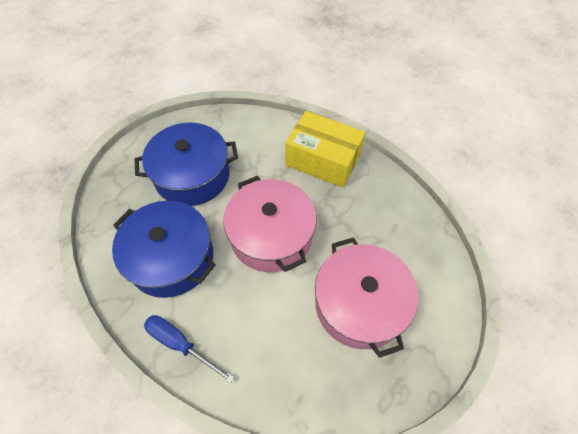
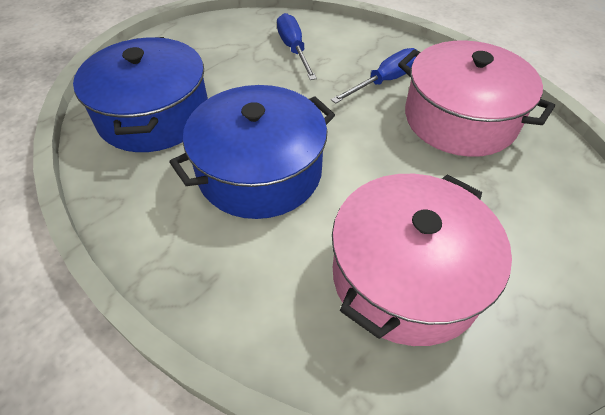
blue screwdriver: 1 -> 2
yellow box: 1 -> 0

